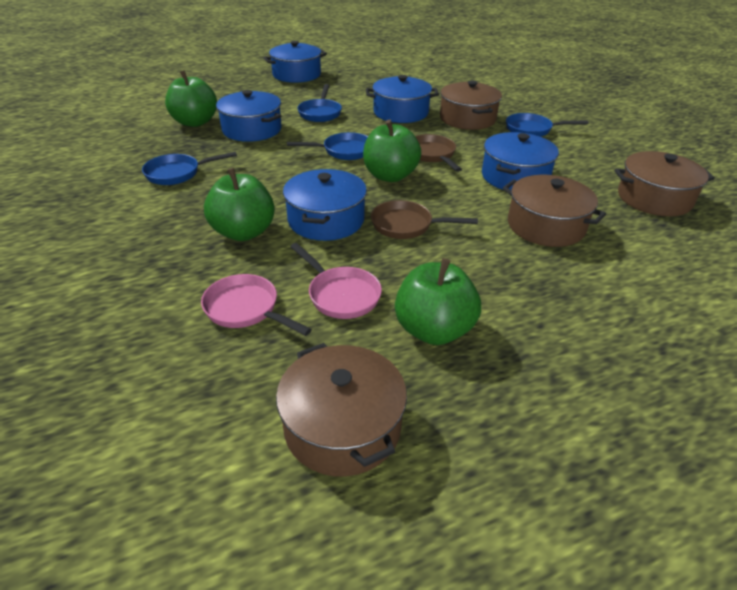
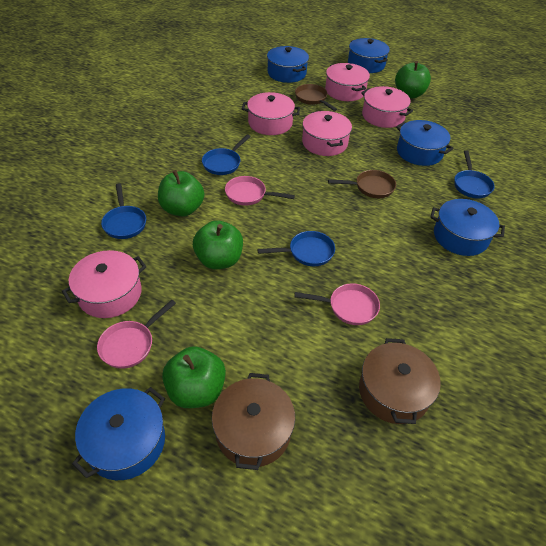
brown pot: 4 -> 2
pink pan: 2 -> 3
pink pot: 0 -> 5

